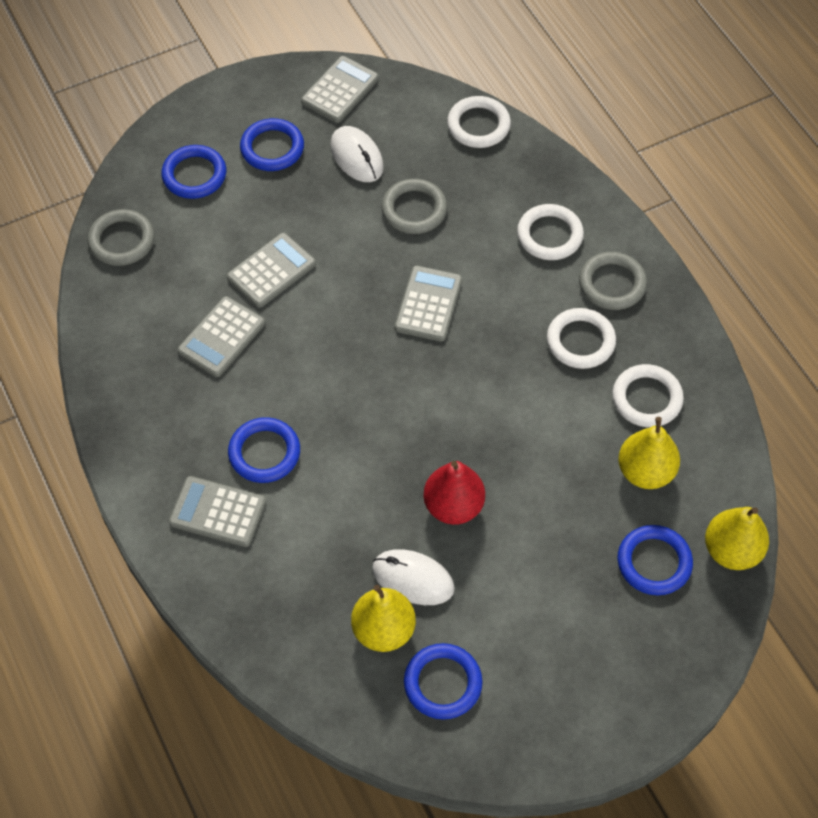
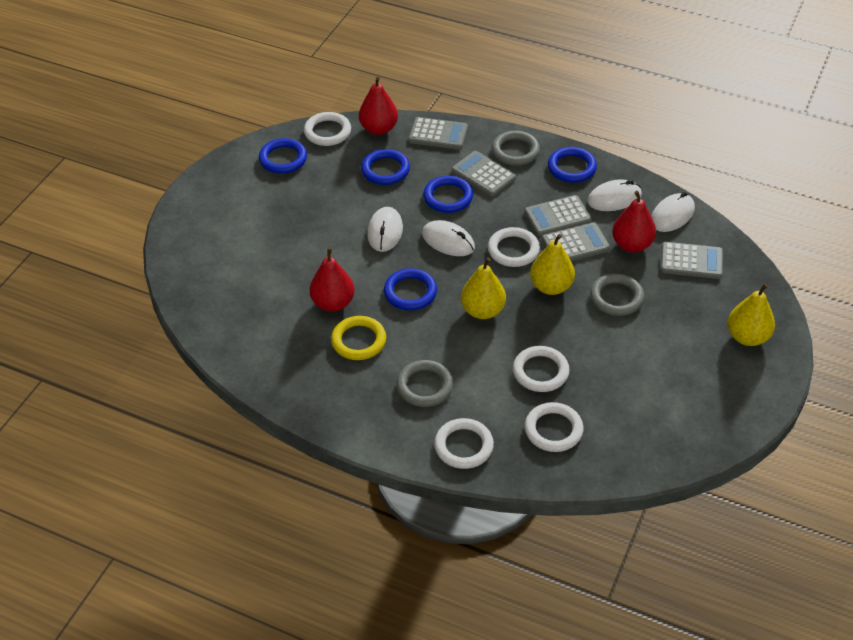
red pear: 1 -> 3
white mouse: 2 -> 4
white ring: 4 -> 5
yellow ring: 0 -> 1

